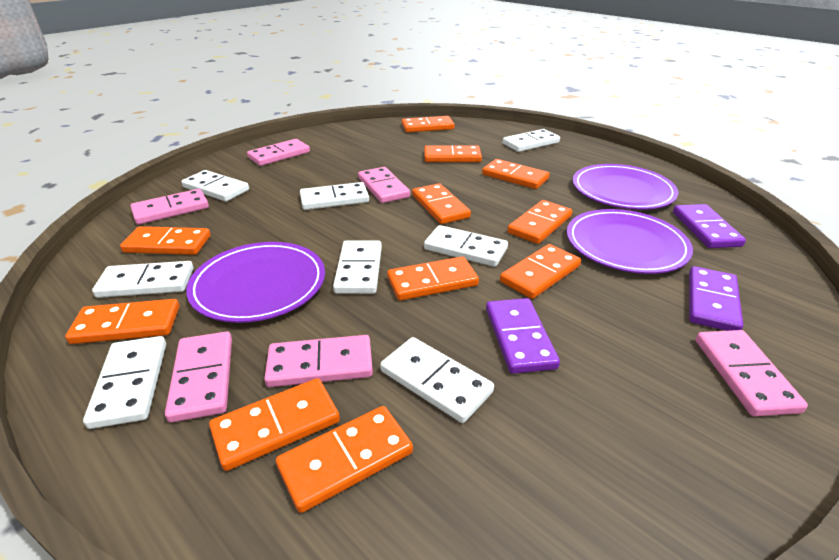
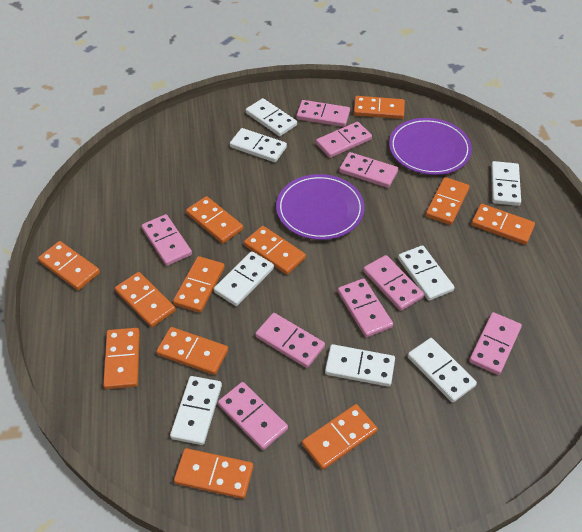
orange domino: 11 -> 12
pink domino: 6 -> 9
purple domino: 3 -> 0
purple plate: 3 -> 2

